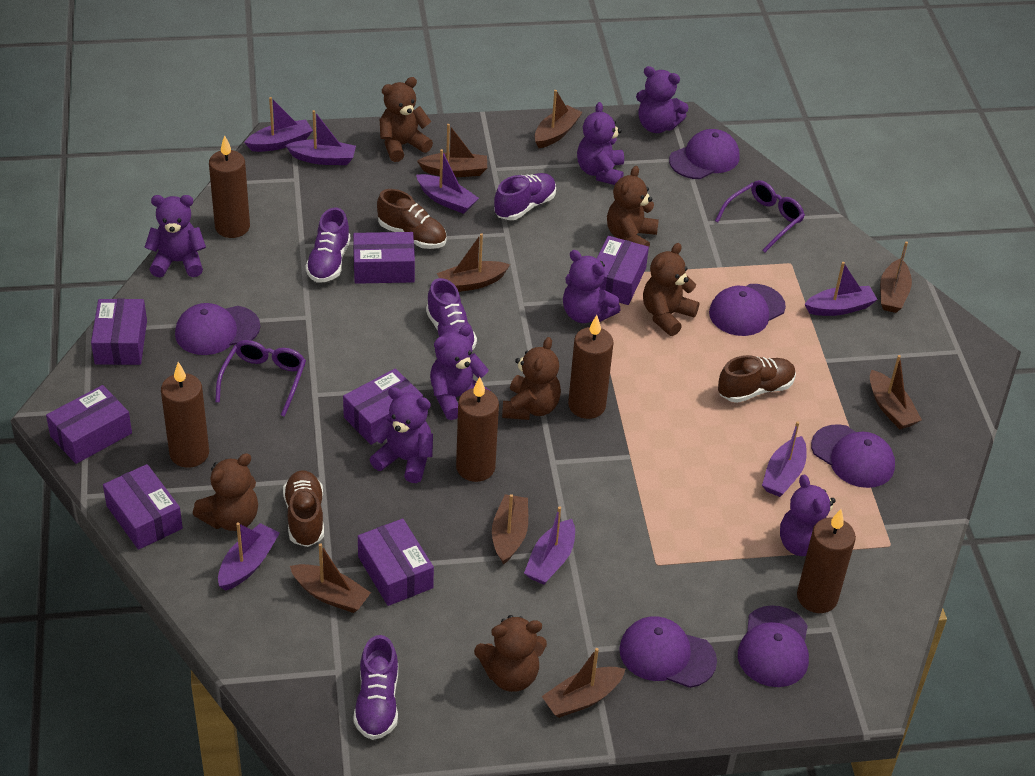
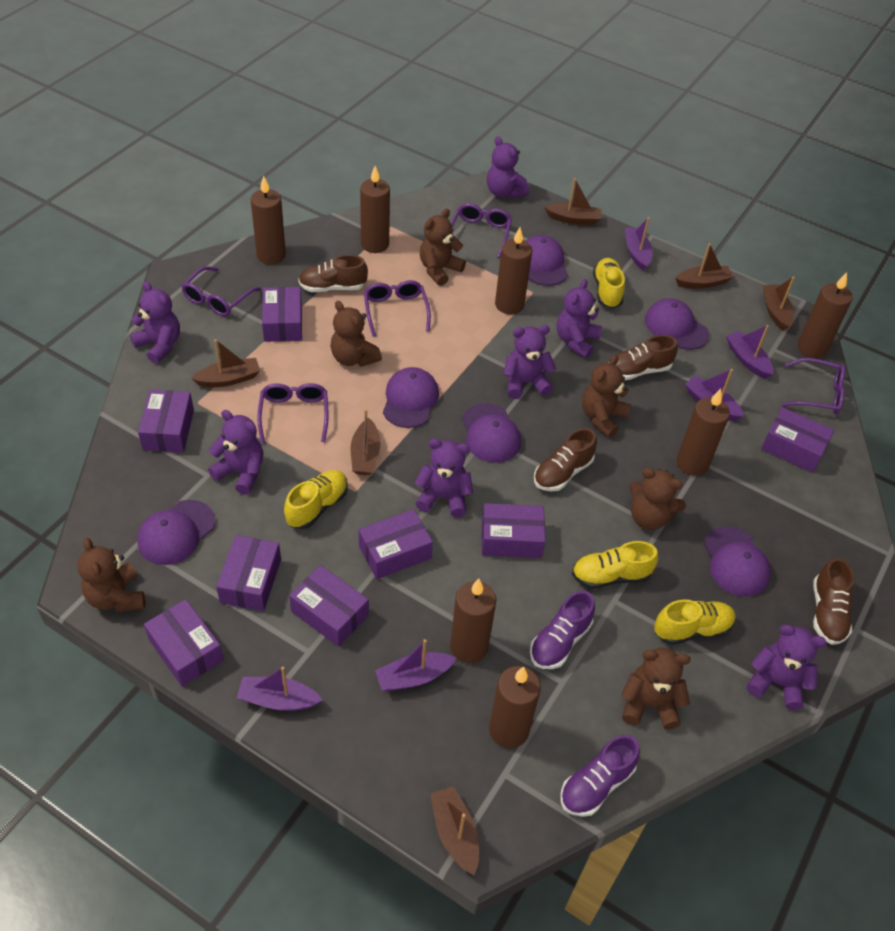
brown boat: 8 -> 6
brown candle: 5 -> 7
brown shoe: 3 -> 4
purple boat: 7 -> 5
purple box: 7 -> 8
purple glasses: 2 -> 5
purple shoe: 4 -> 2
yellow shoe: 0 -> 4

